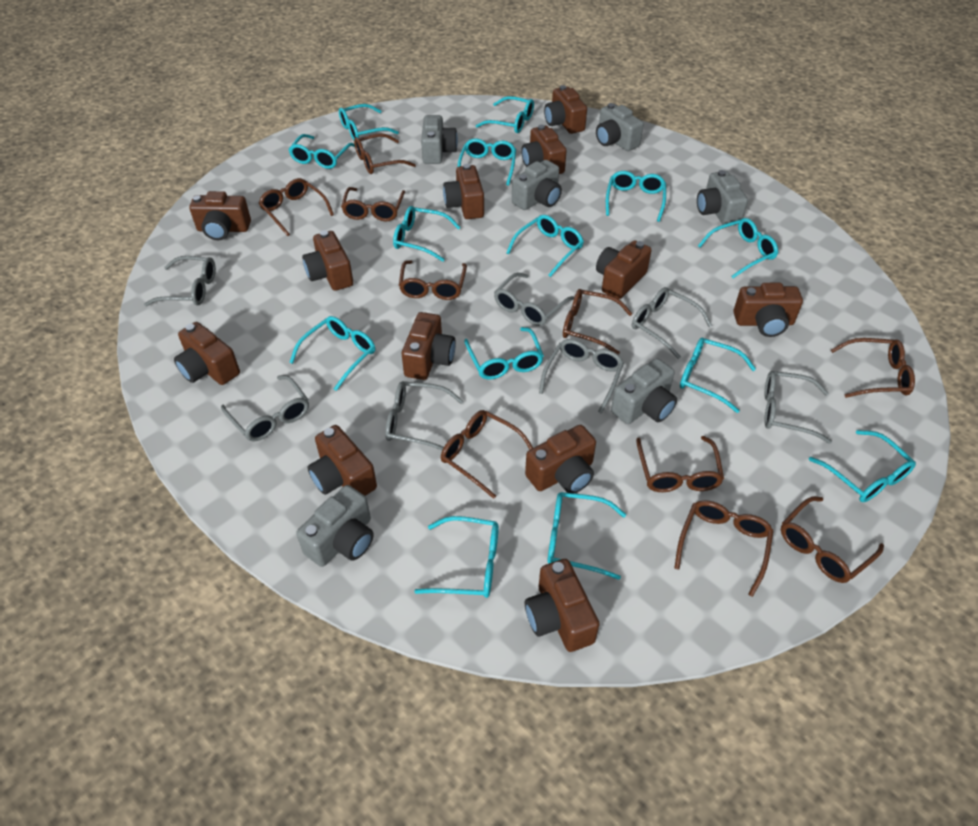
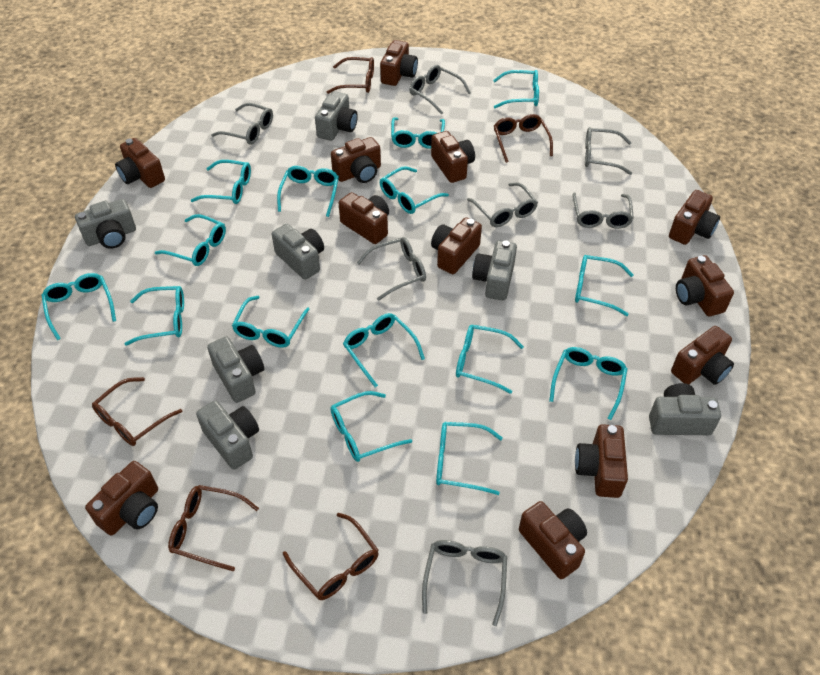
brown glasses: 10 -> 5
grey camera: 6 -> 7
turquoise glasses: 14 -> 15

